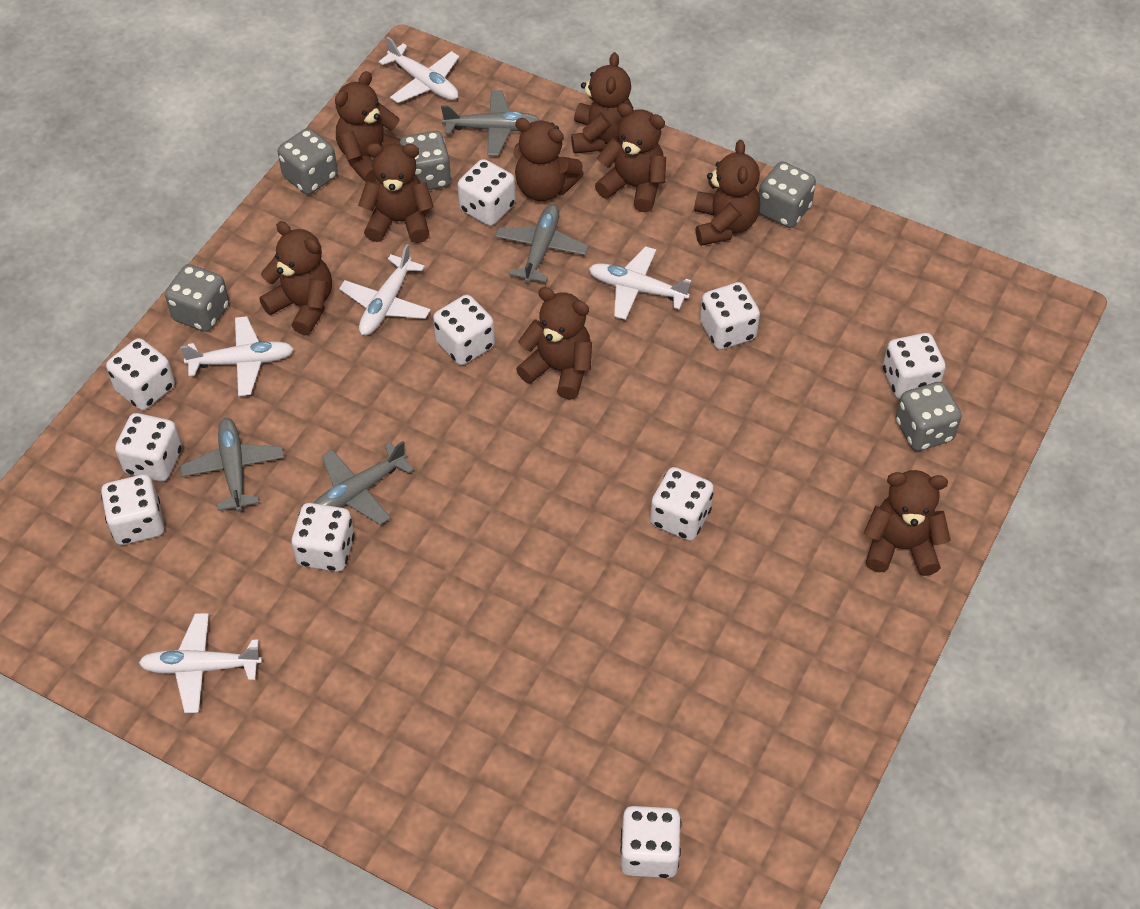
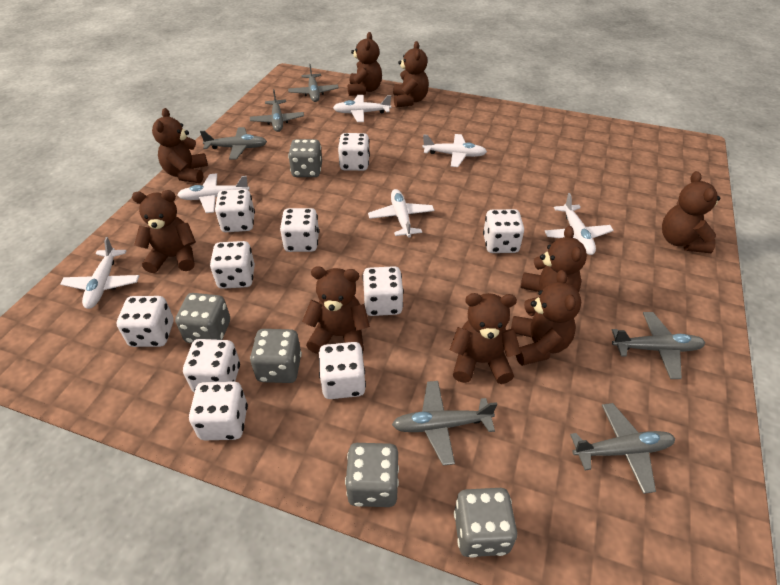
grey plane: 4 -> 6
white plane: 5 -> 6

